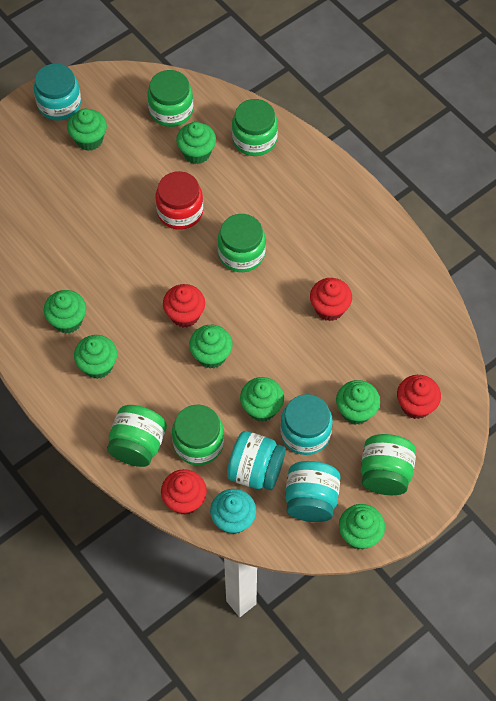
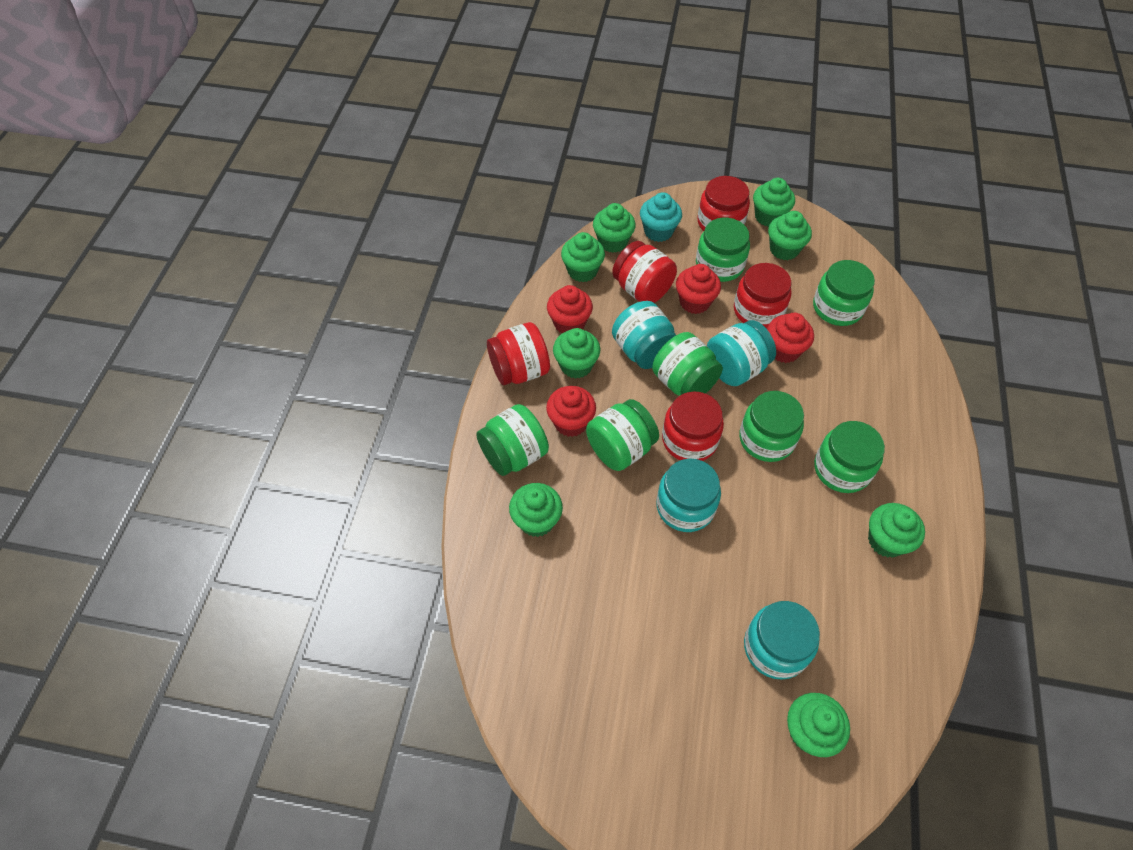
green jar: 6 -> 7
red jar: 1 -> 5

